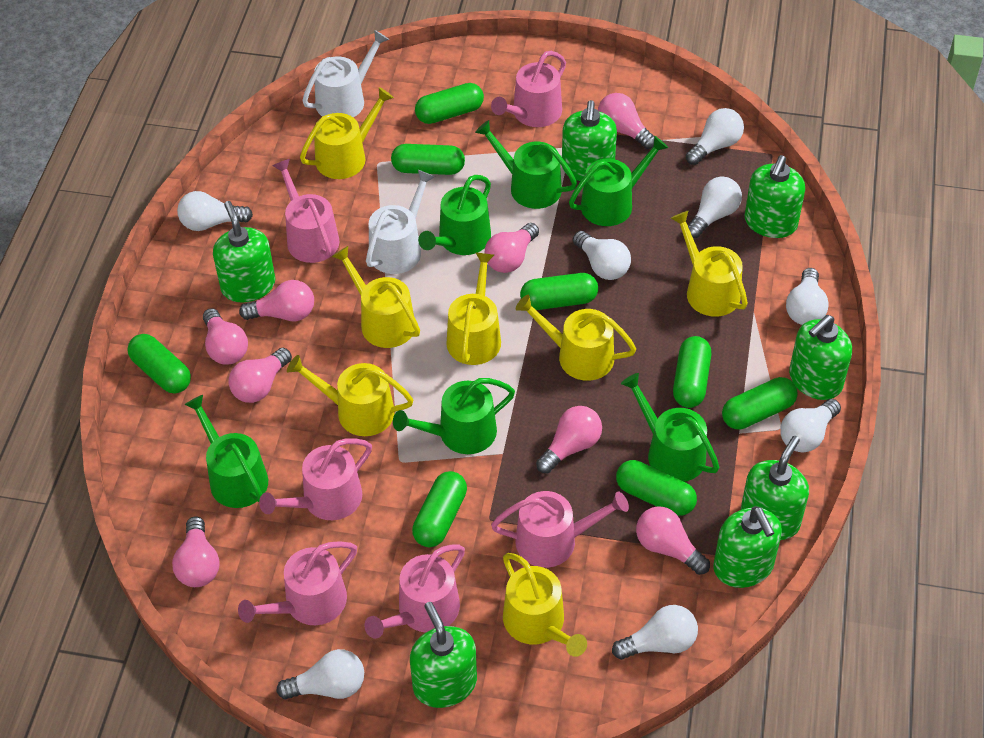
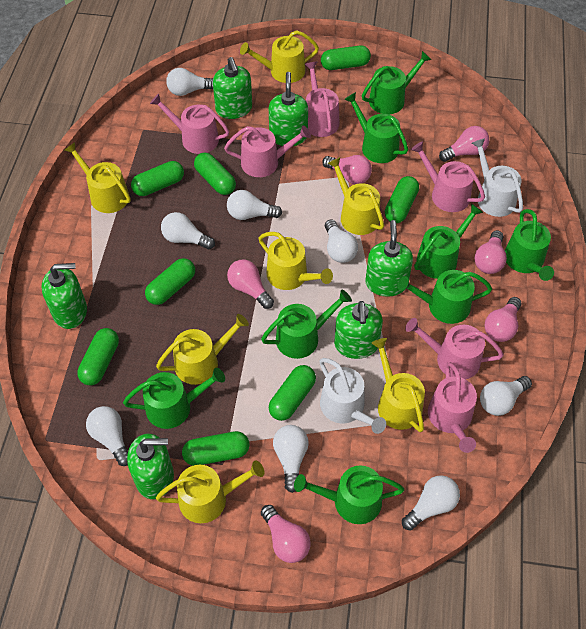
green soap dispenser: 7 -> 6
green watering can: 6 -> 8
pink light bulb: 8 -> 6

